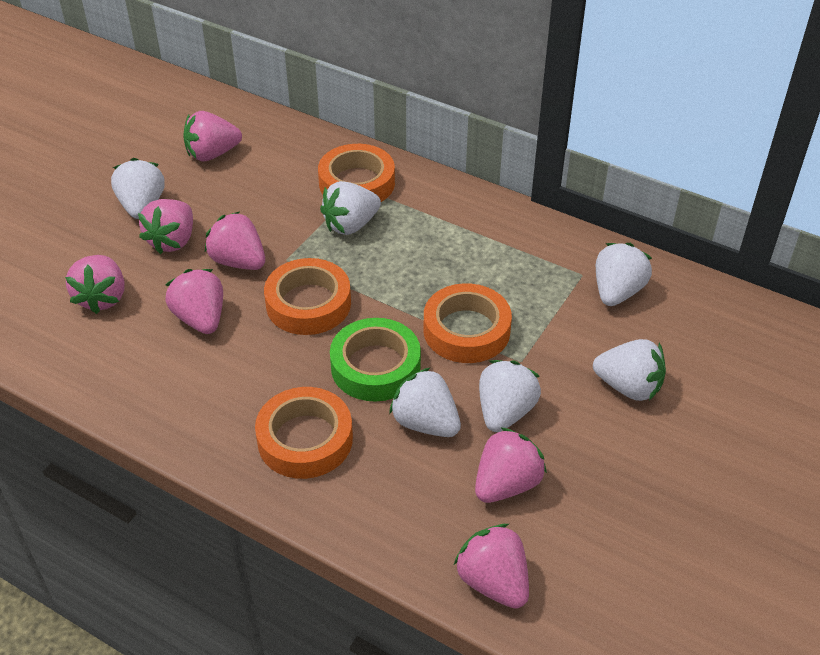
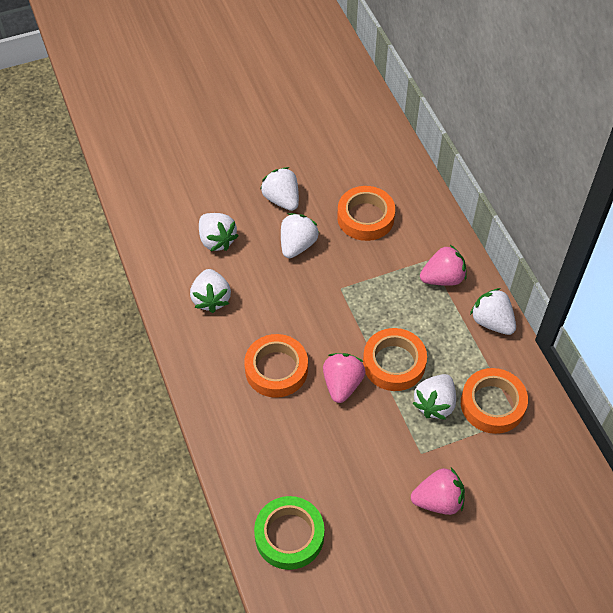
pink strawberry: 7 -> 3

